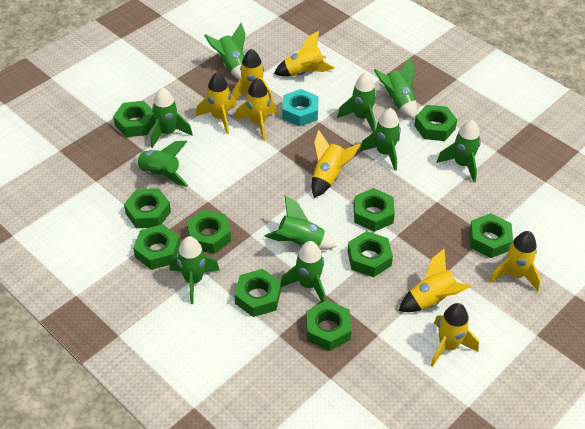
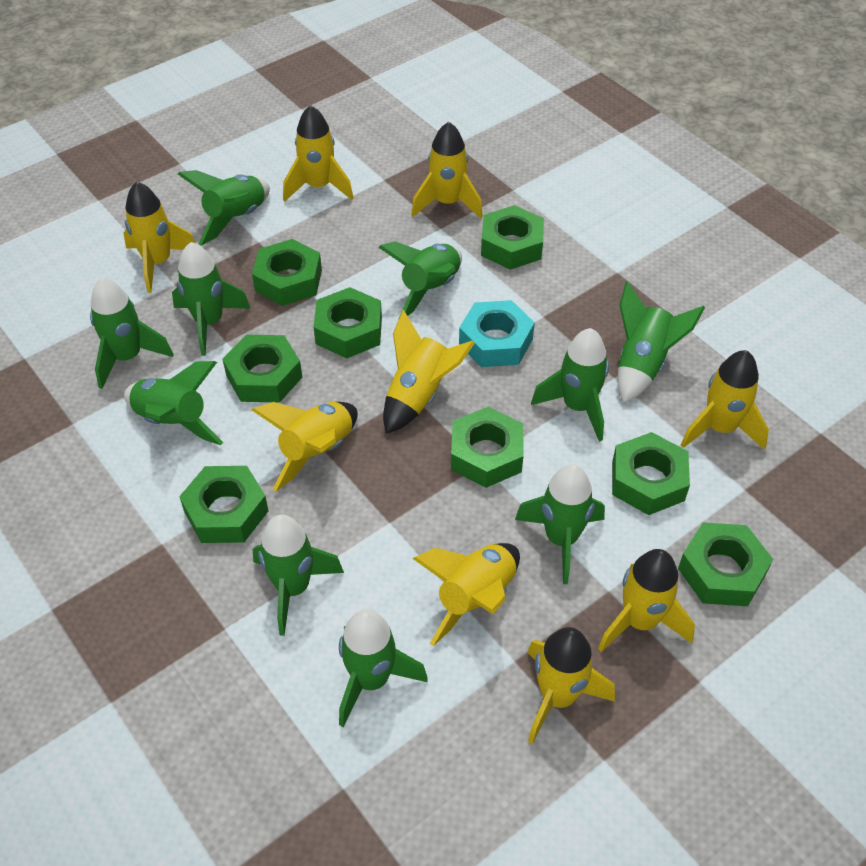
green nut: 10 -> 8
yellow rocket: 8 -> 9

